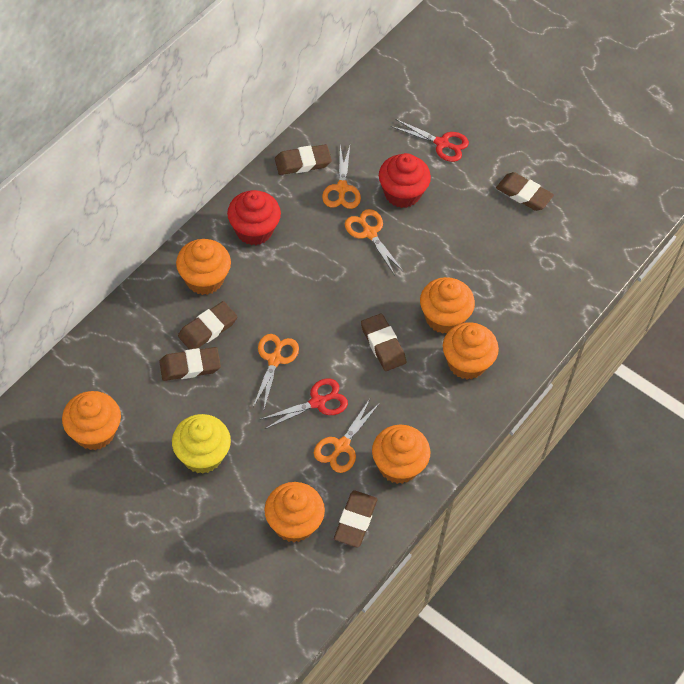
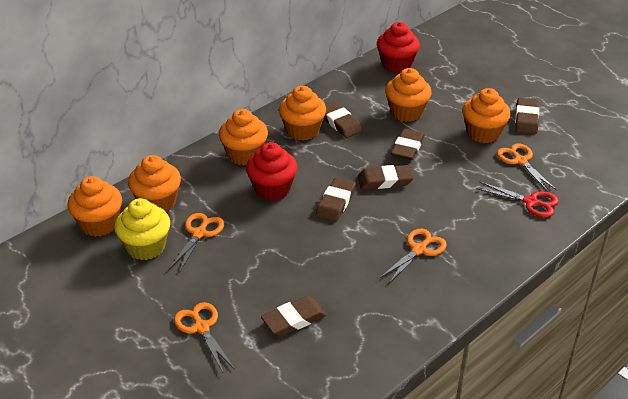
red scissors: 2 -> 1

